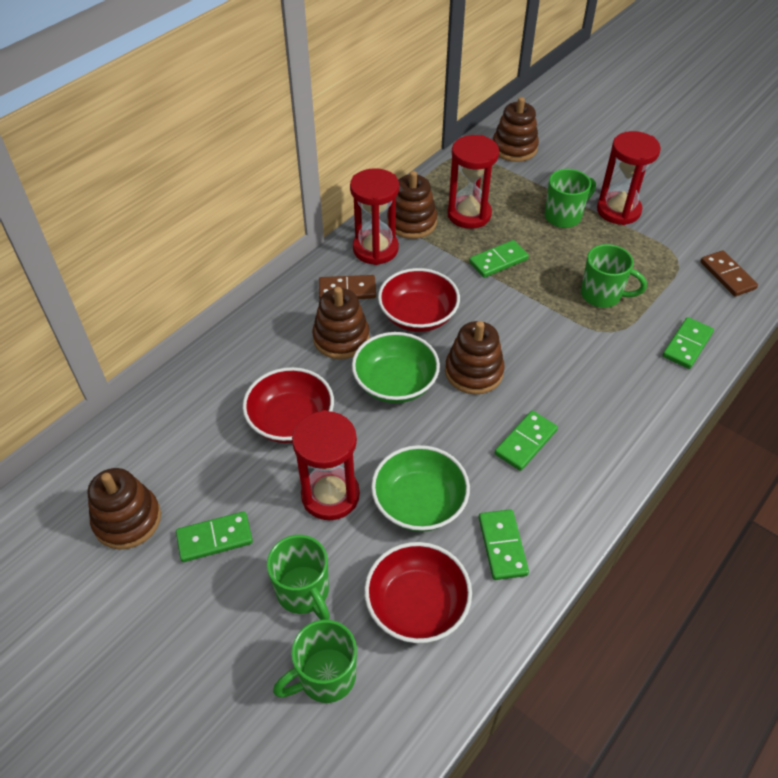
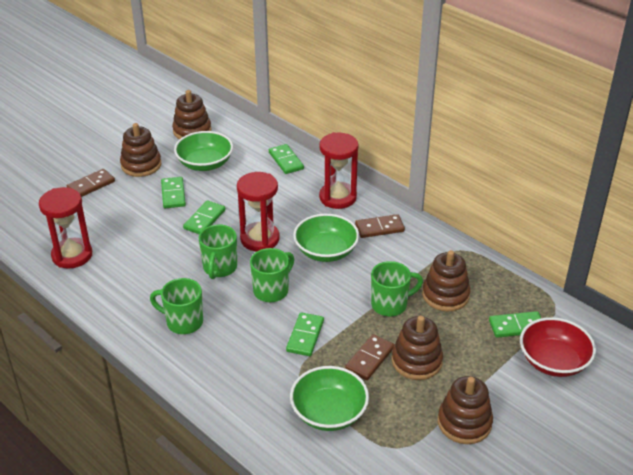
brown domino: 2 -> 3
green bowl: 2 -> 3
red bowl: 3 -> 1
red hourglass: 4 -> 3

